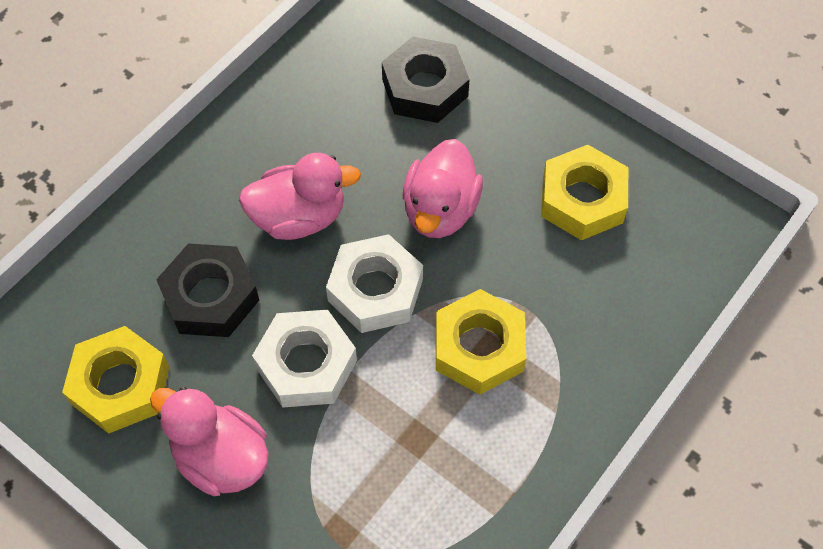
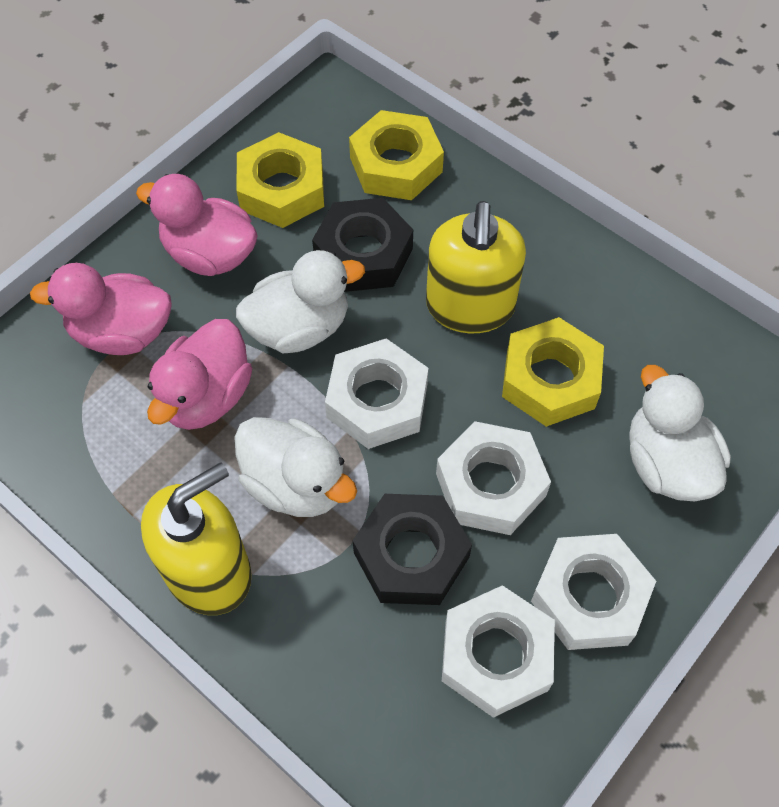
white duck: 0 -> 3
white nut: 2 -> 4
yellow soap dispenser: 0 -> 2

